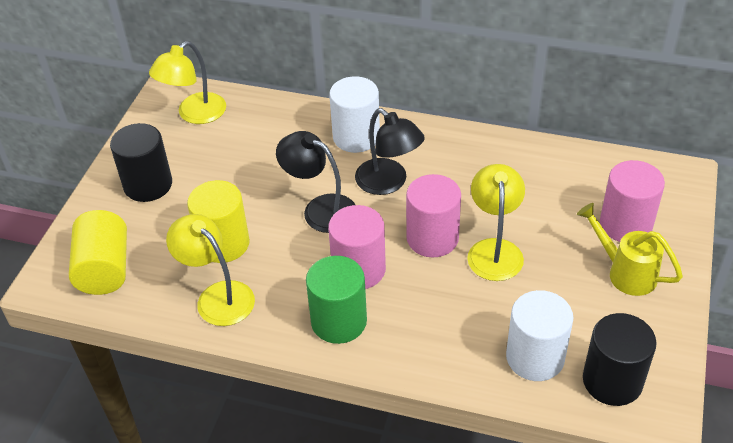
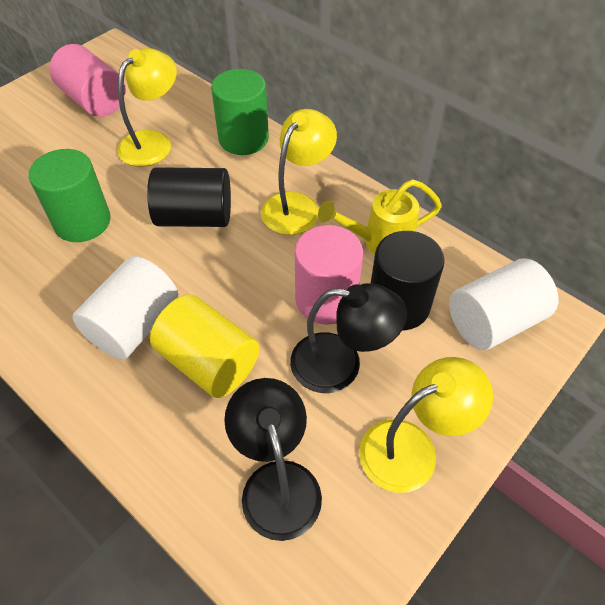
green cylinder: 1 -> 2
pink cylinder: 3 -> 2
yellow cylinder: 2 -> 1

